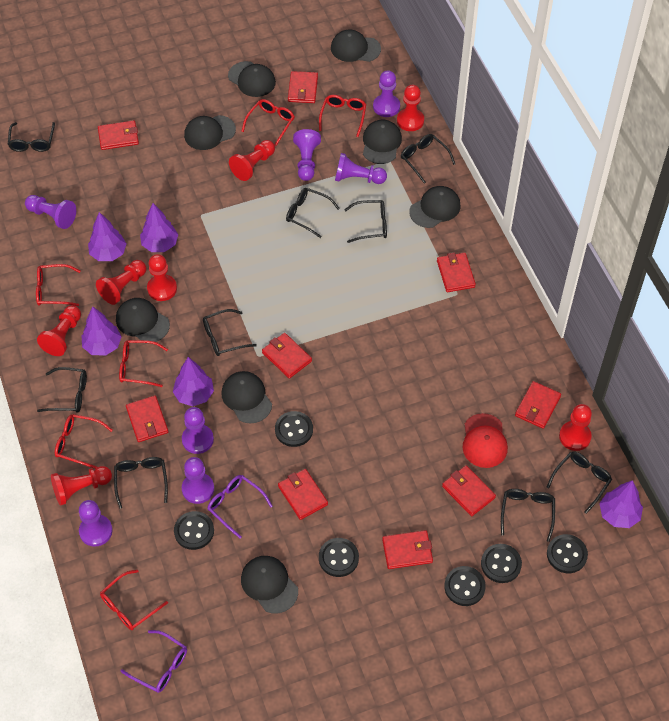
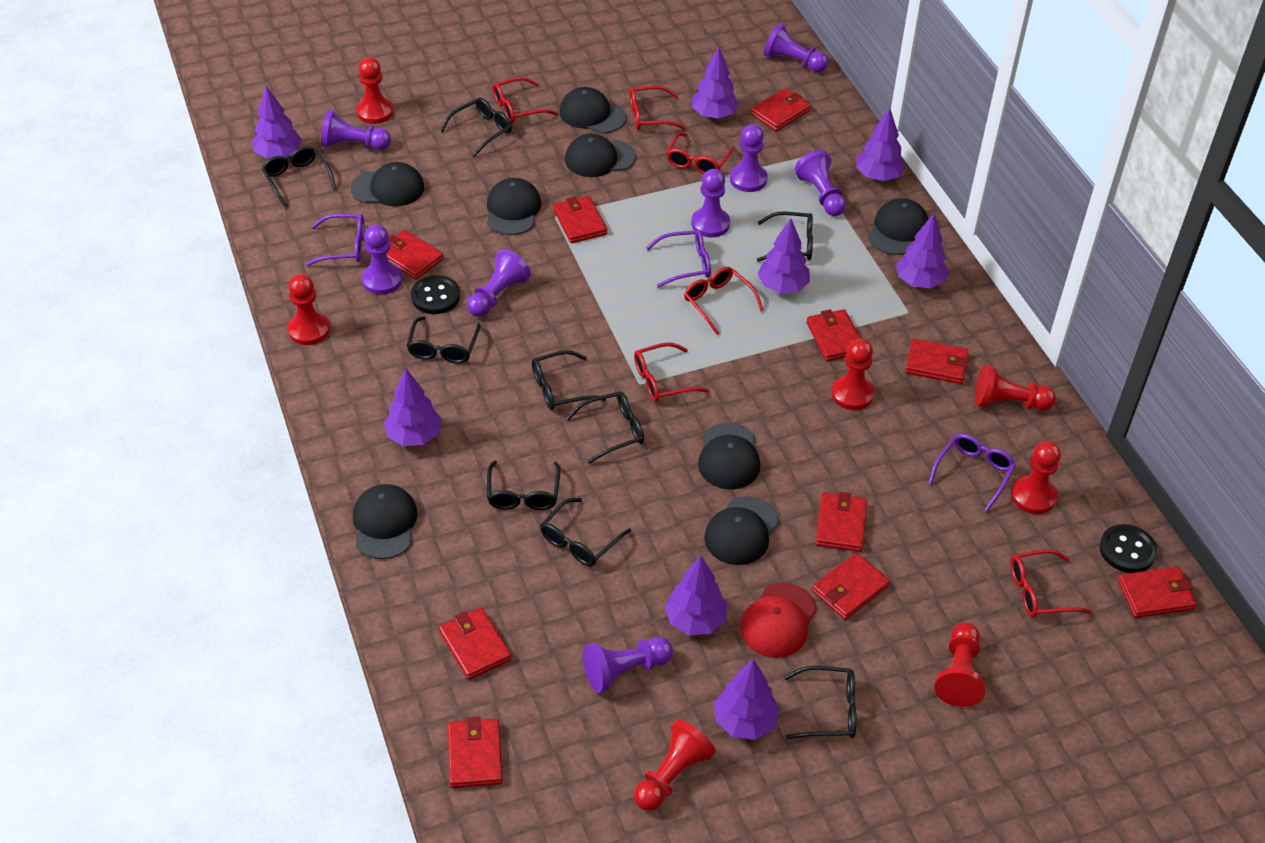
black button: 6 -> 2
purple glasses: 2 -> 3
purple pawn: 7 -> 8
purple tree: 5 -> 8
red wallet: 9 -> 10

